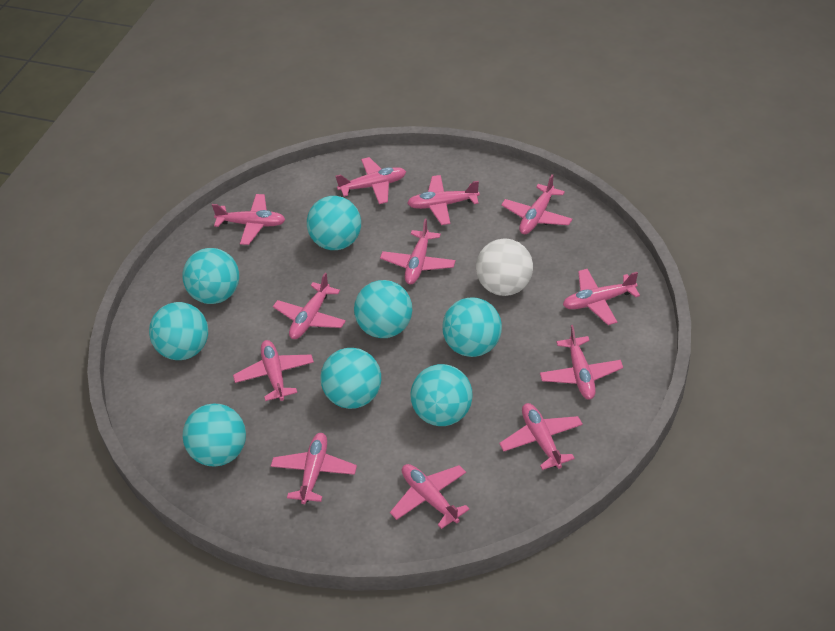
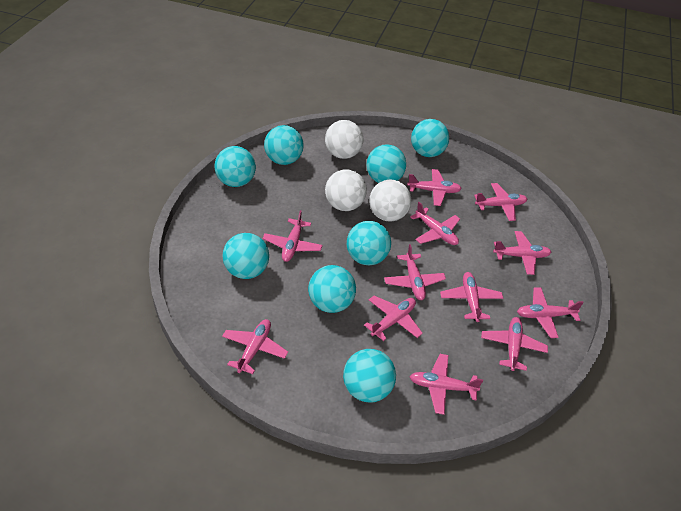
white ball: 1 -> 3

